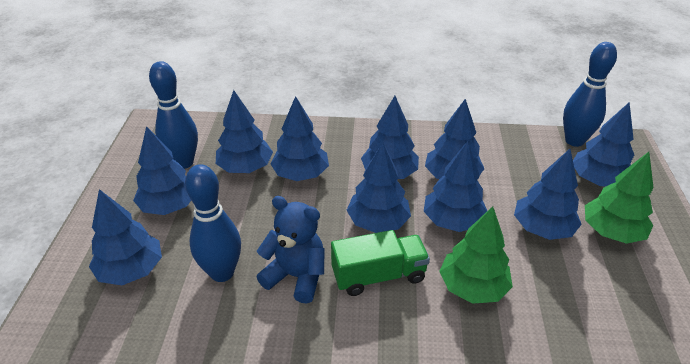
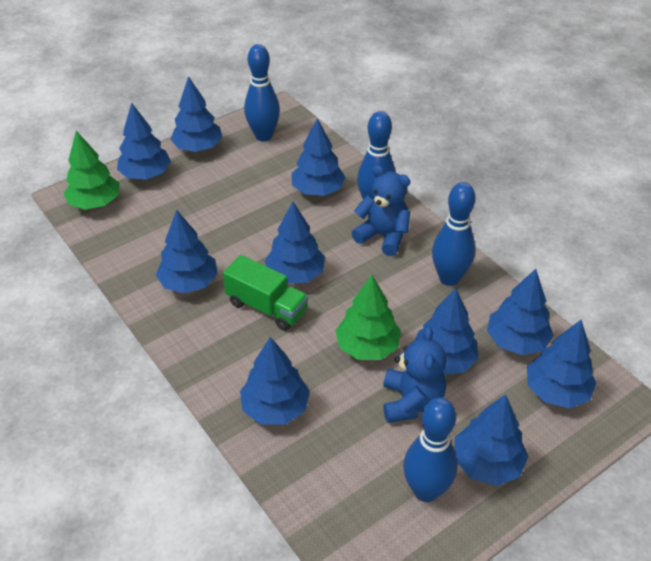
blue bowling pin: 3 -> 4
blue teddy bear: 1 -> 2

